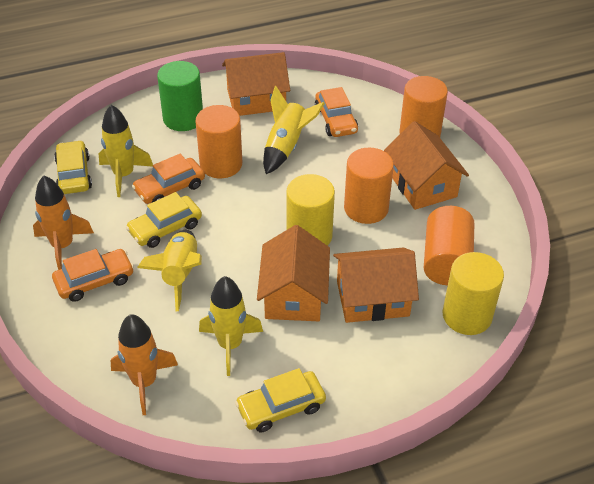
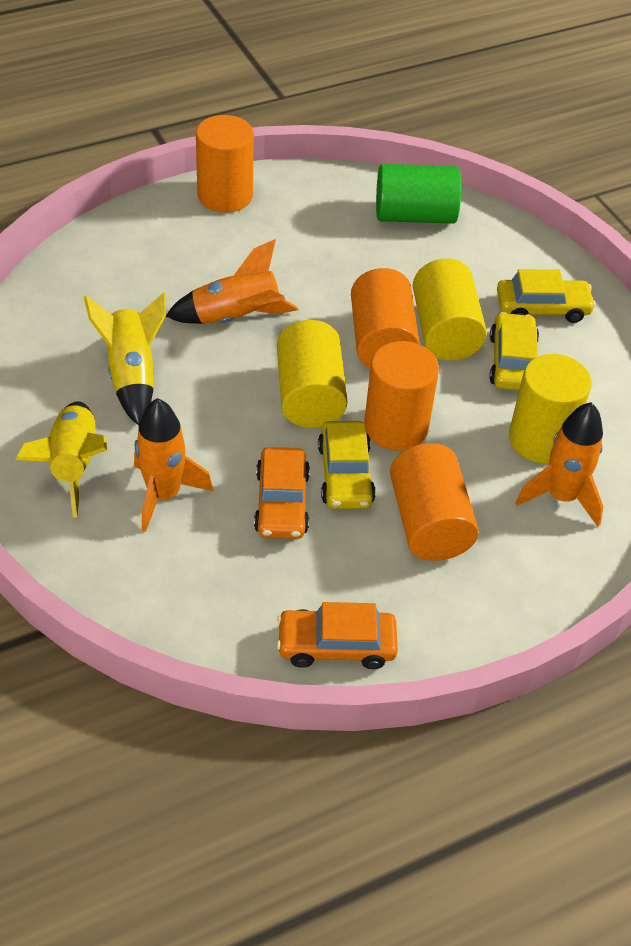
orange car: 3 -> 2
orange house: 4 -> 0
orange rocket: 2 -> 3
yellow cylinder: 2 -> 3
yellow rocket: 4 -> 2

